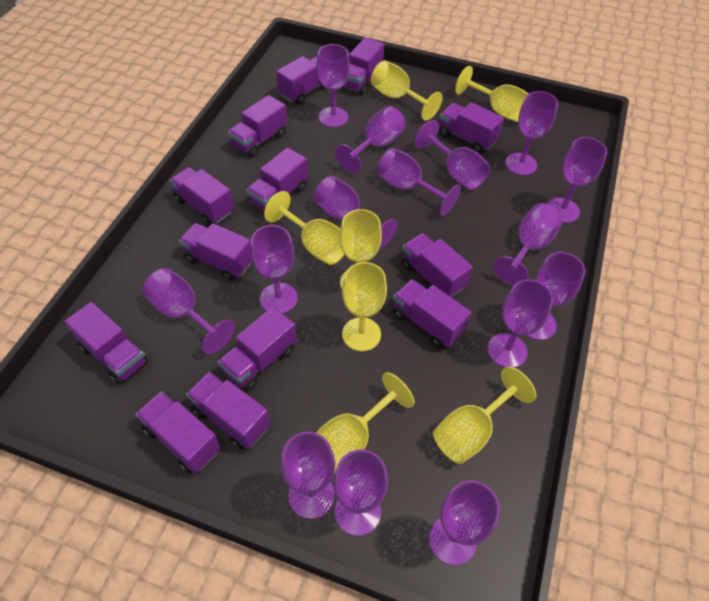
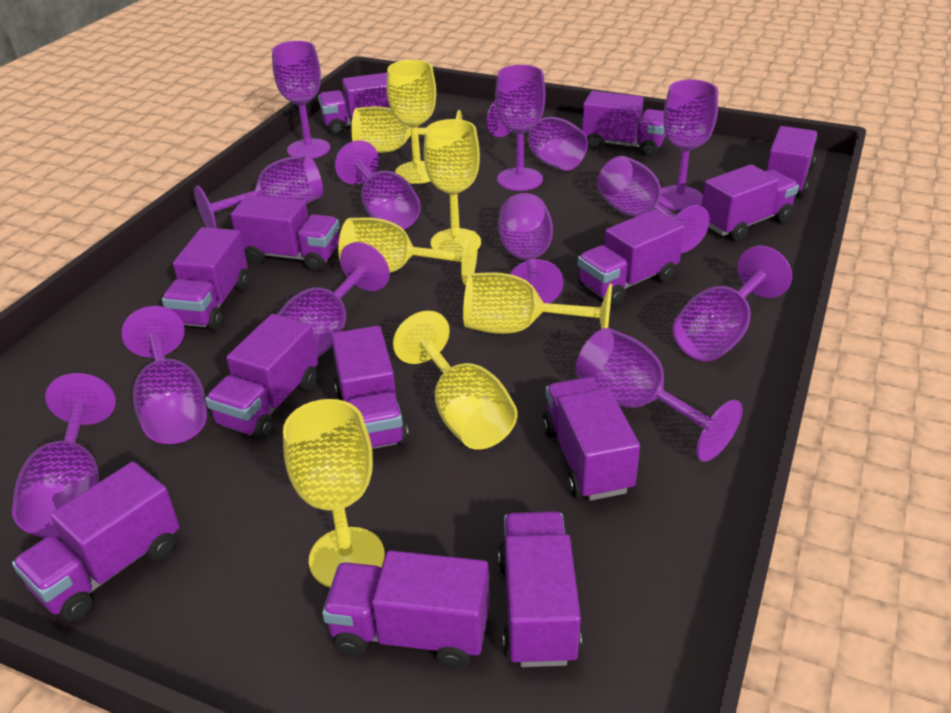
purple goblet: 15 -> 13

